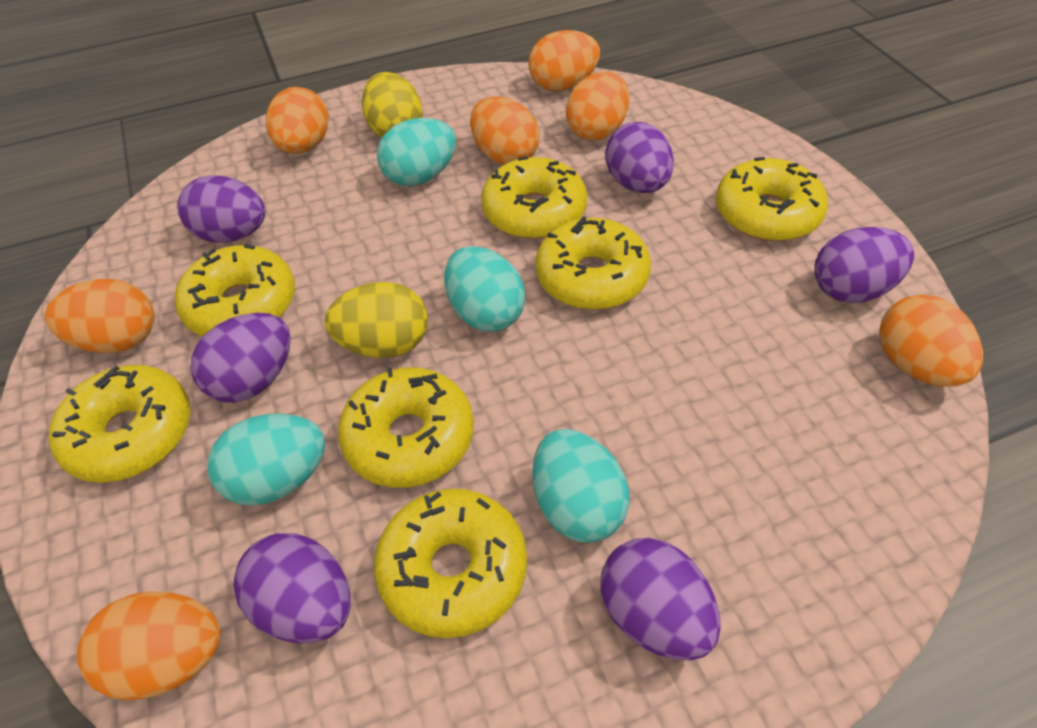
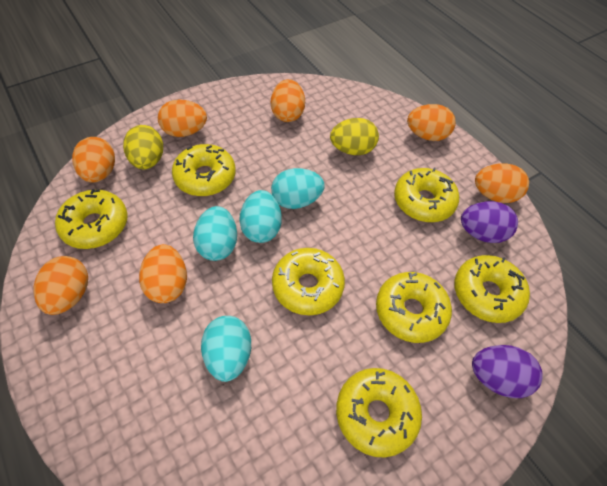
purple egg: 6 -> 2

